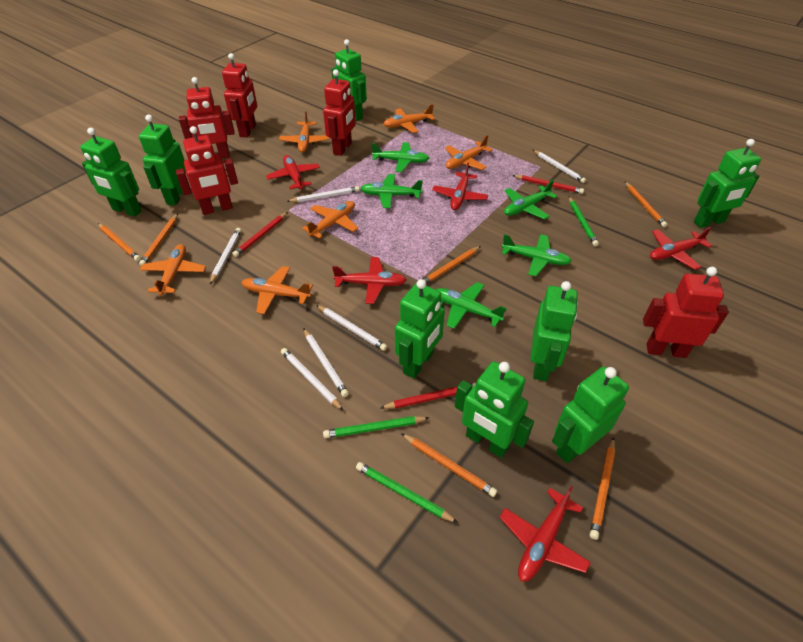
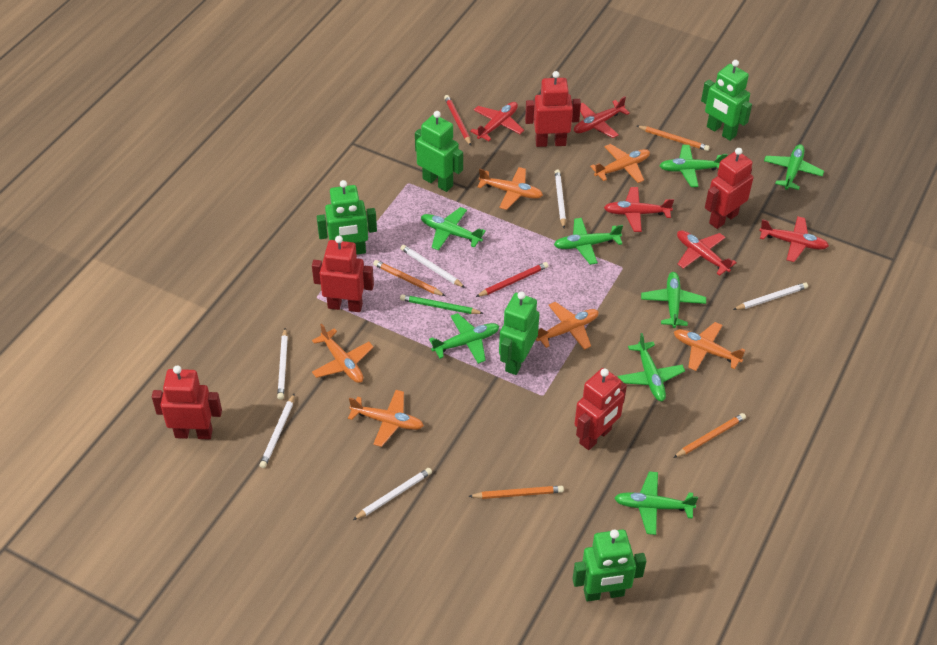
green pencil: 3 -> 1
green plane: 5 -> 8
green robot: 8 -> 5
orange pencil: 6 -> 4
red pencil: 3 -> 2

